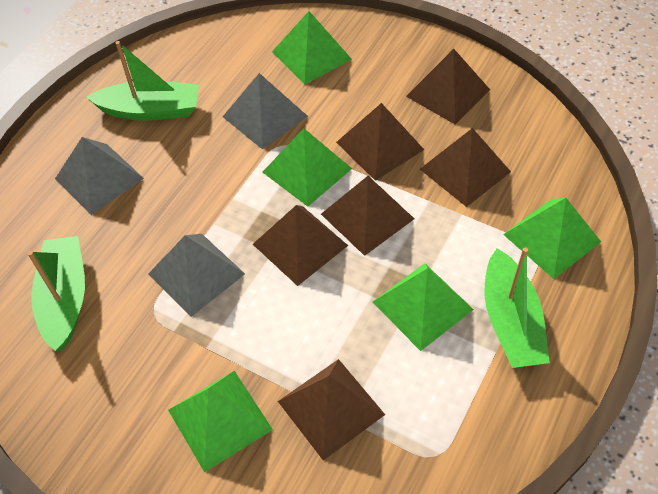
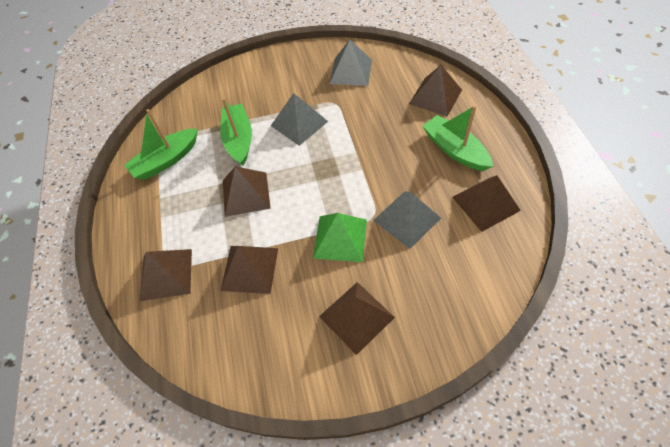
green pyramid: 5 -> 1

